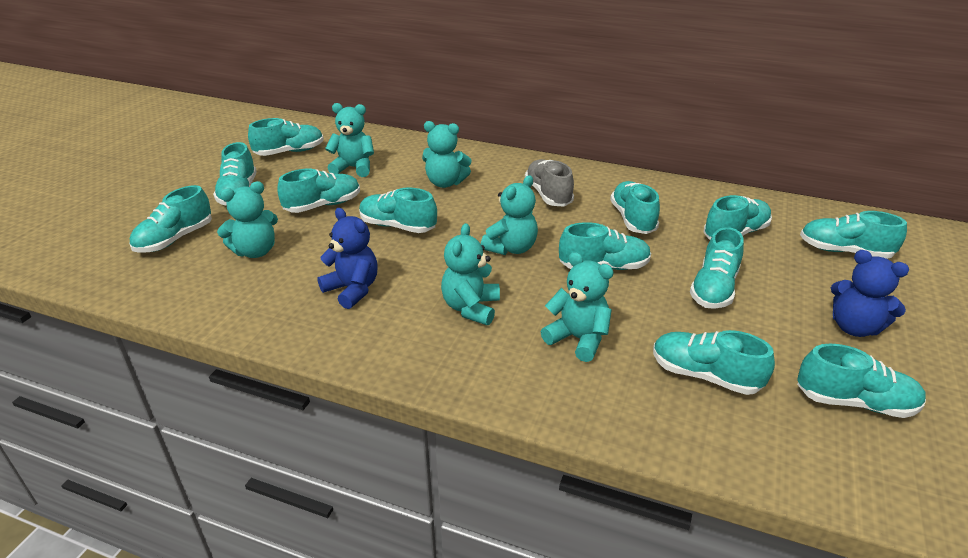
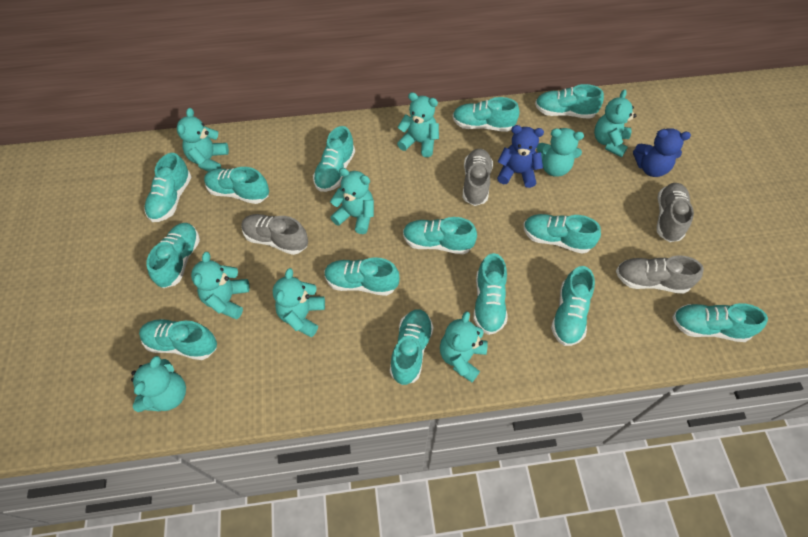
grey shoe: 1 -> 4
turquoise shoe: 12 -> 14
turquoise teddy bear: 6 -> 9

